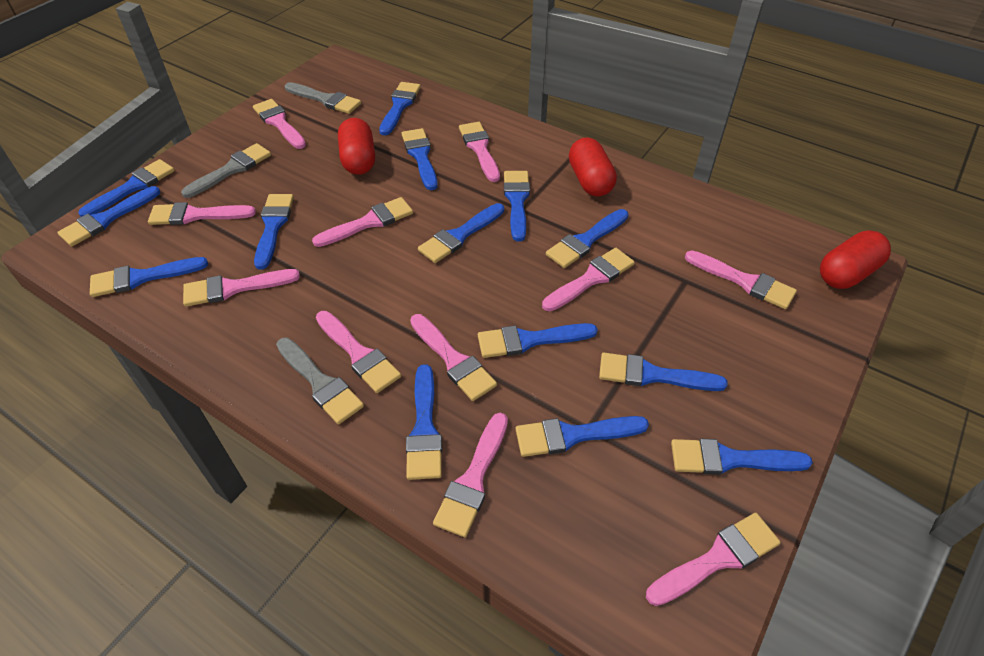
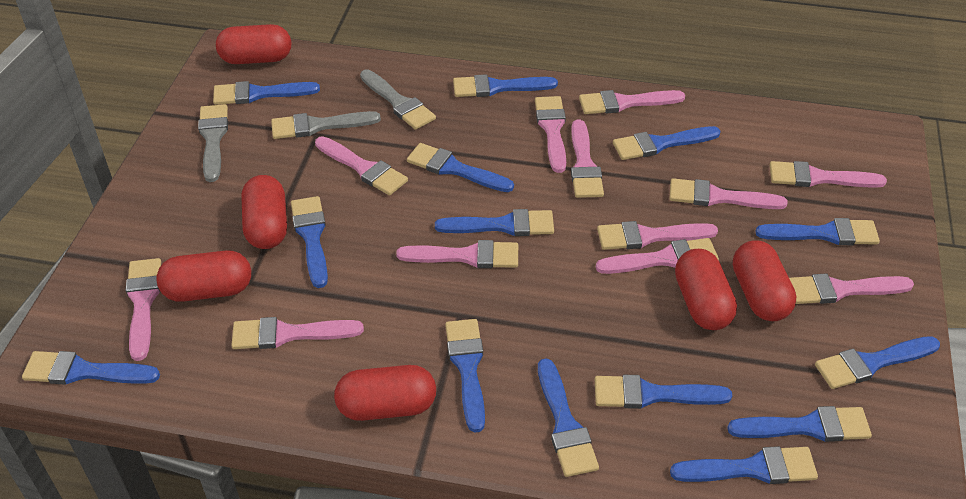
pink brush: 11 -> 12
red capsule: 3 -> 6

